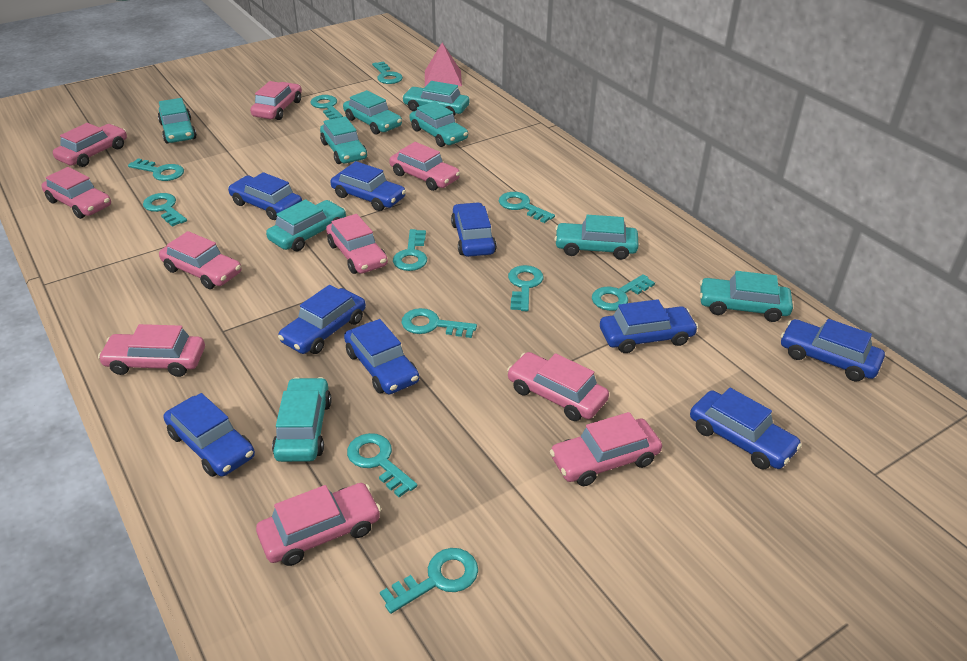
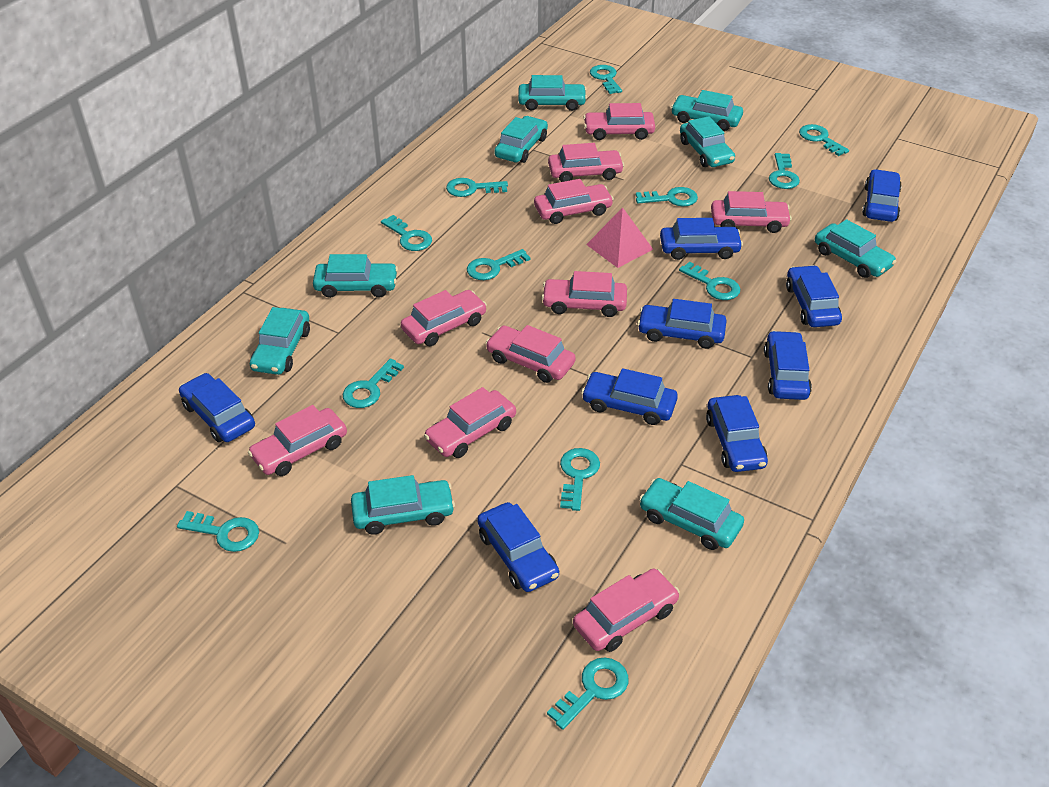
turquoise key: 11 -> 12

